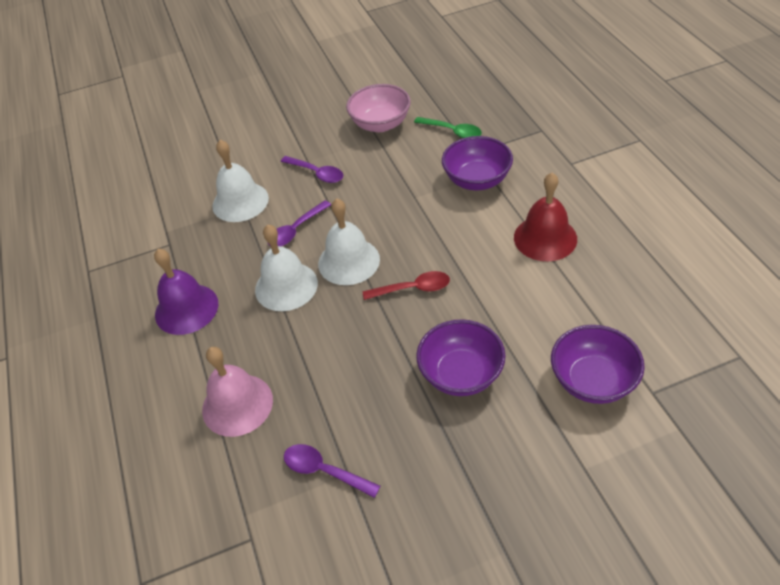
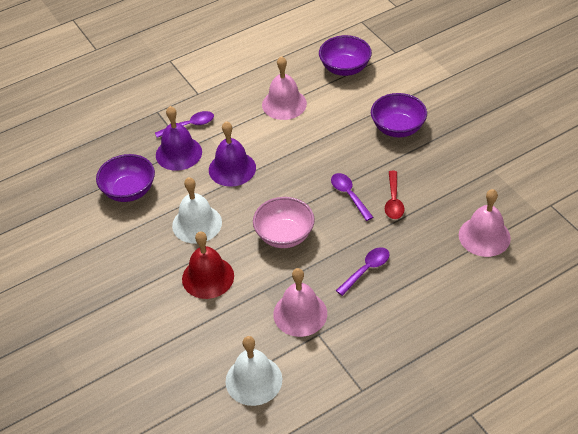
green spoon: 1 -> 0
pink bell: 1 -> 3
purple bell: 1 -> 2
white bell: 3 -> 2

